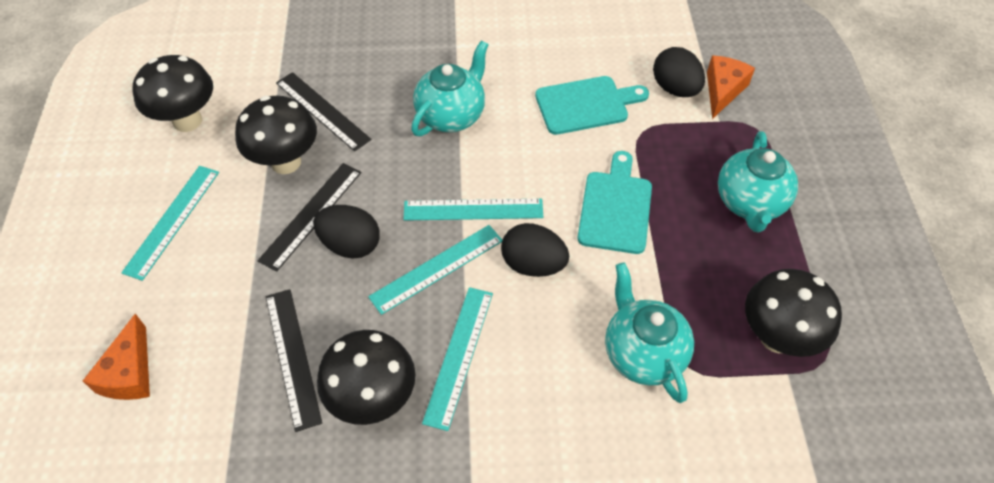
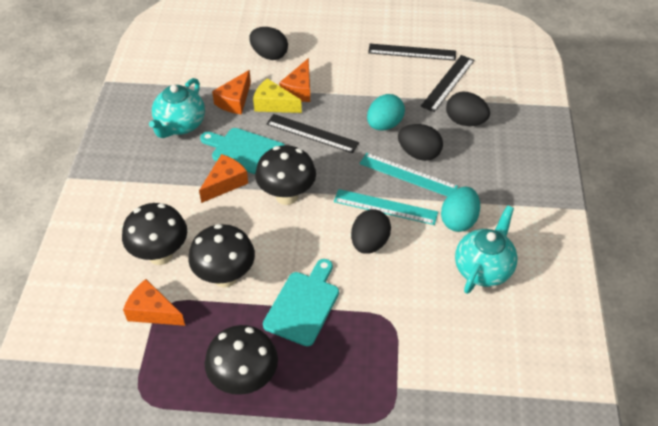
black egg: 3 -> 4
orange cheese: 2 -> 4
turquoise egg: 0 -> 2
turquoise ruler: 4 -> 2
turquoise teapot: 3 -> 2
yellow cheese: 0 -> 1

